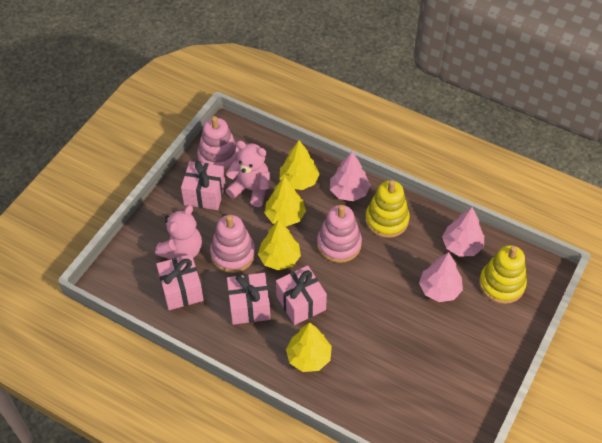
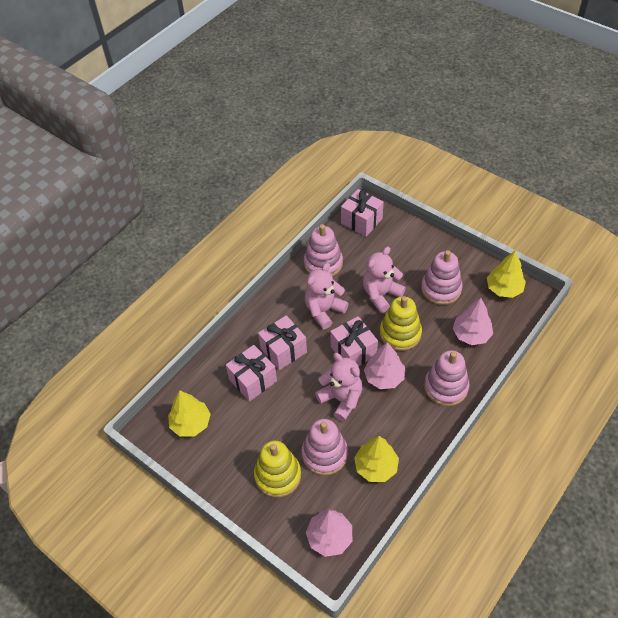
pink stacking toy: 3 -> 4
pink teddy bear: 2 -> 3
yellow tree: 4 -> 3

